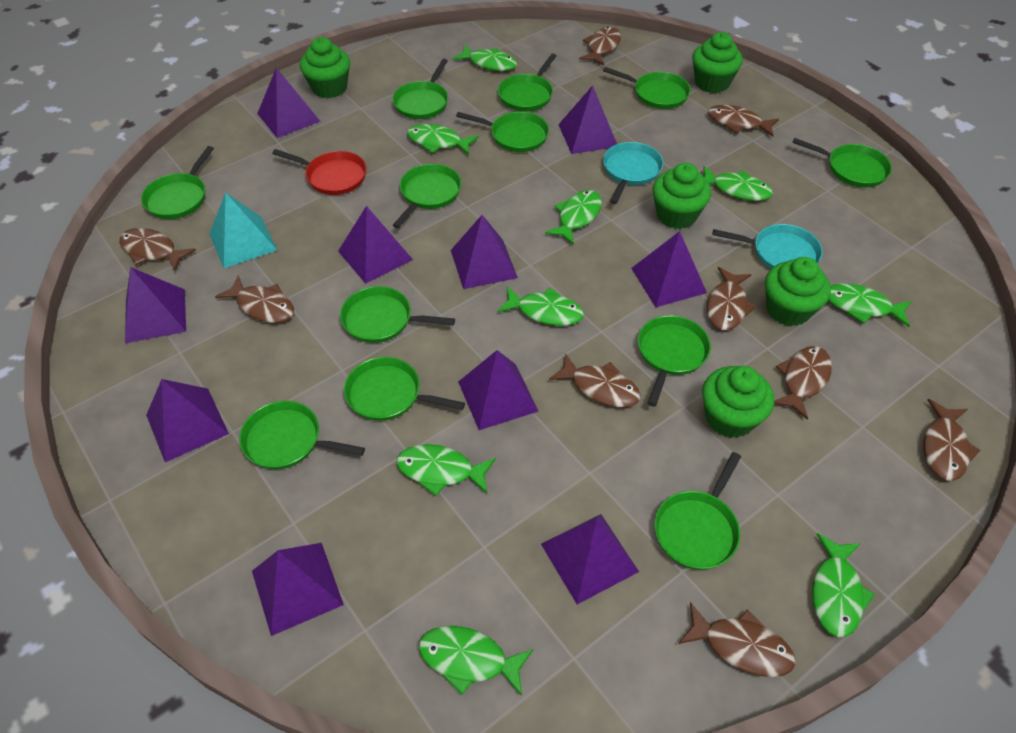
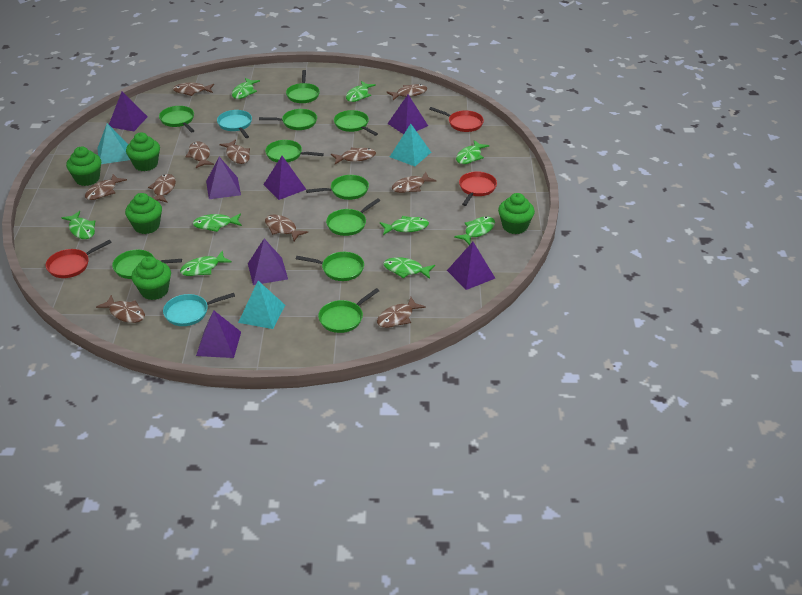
brown fish: 9 -> 11
green pan: 12 -> 10
purple pyramid: 10 -> 7
red pan: 1 -> 3
turquoise pyramid: 1 -> 3

